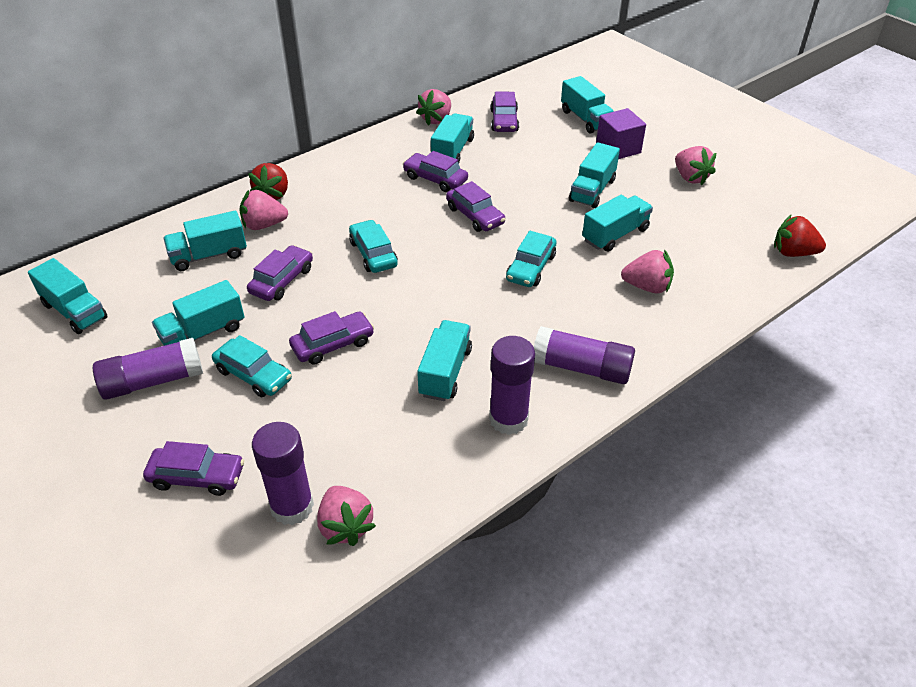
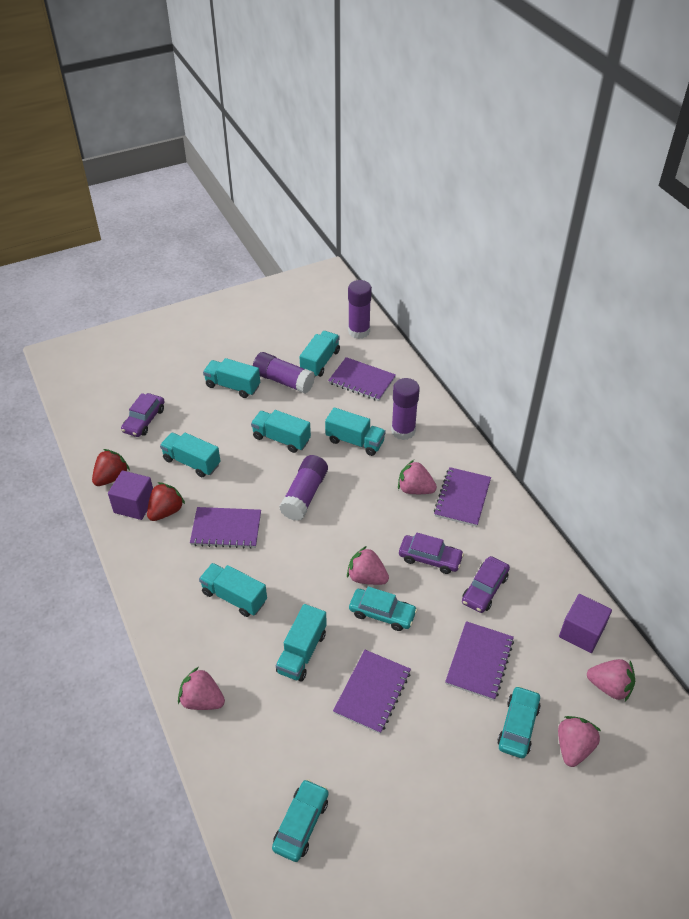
purple car: 6 -> 3
purple cube: 1 -> 2
purple notebook: 0 -> 5
turquoise truck: 8 -> 7

